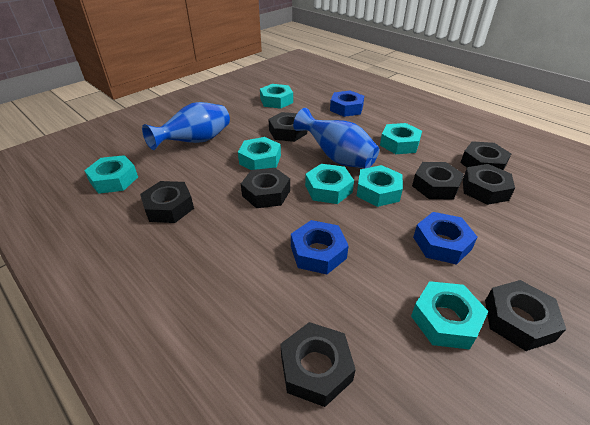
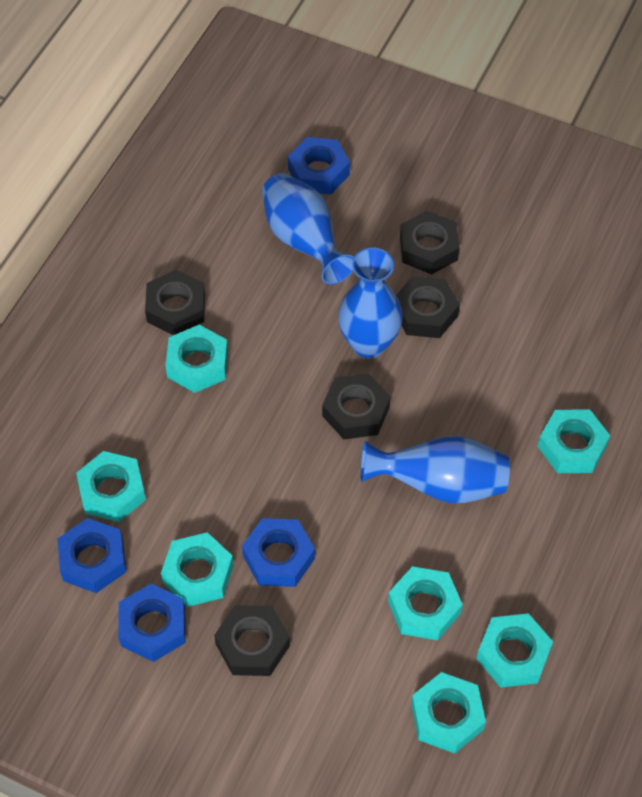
black nut: 8 -> 5
blue nut: 3 -> 4
blue vase: 2 -> 3

